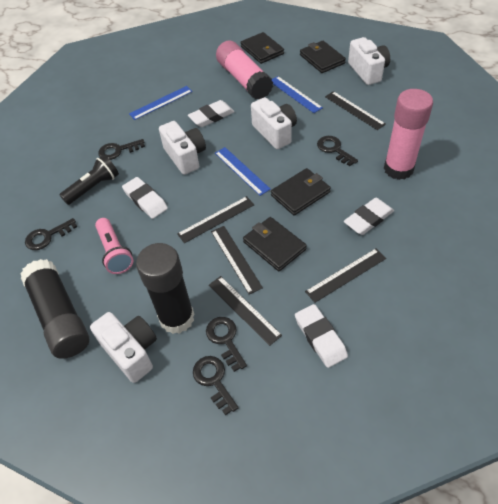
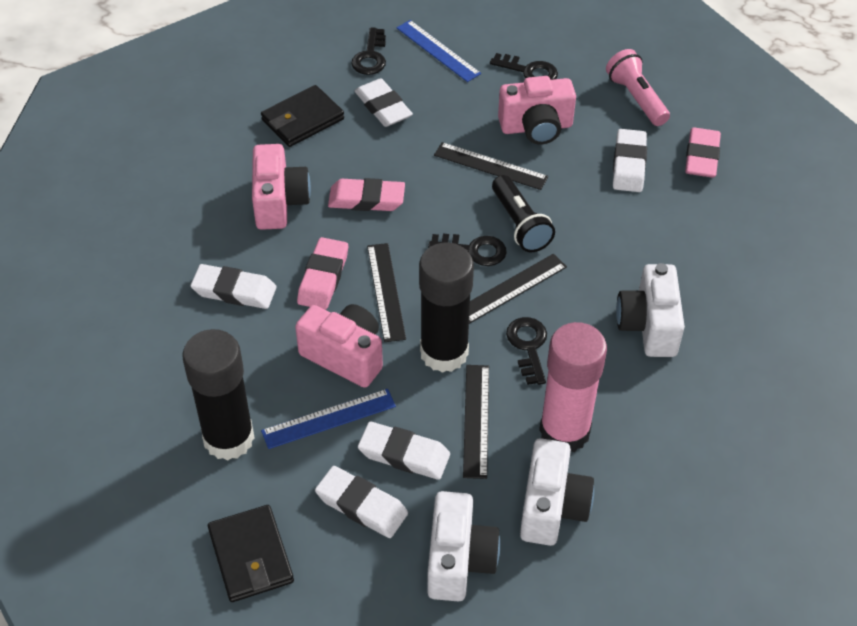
black key: 5 -> 4
black ruler: 5 -> 4
black wallet: 4 -> 2
blue ruler: 3 -> 2
pink camera: 0 -> 3
pink eraser: 0 -> 3
pink glue stick: 2 -> 1
white camera: 4 -> 3
white eraser: 4 -> 5

